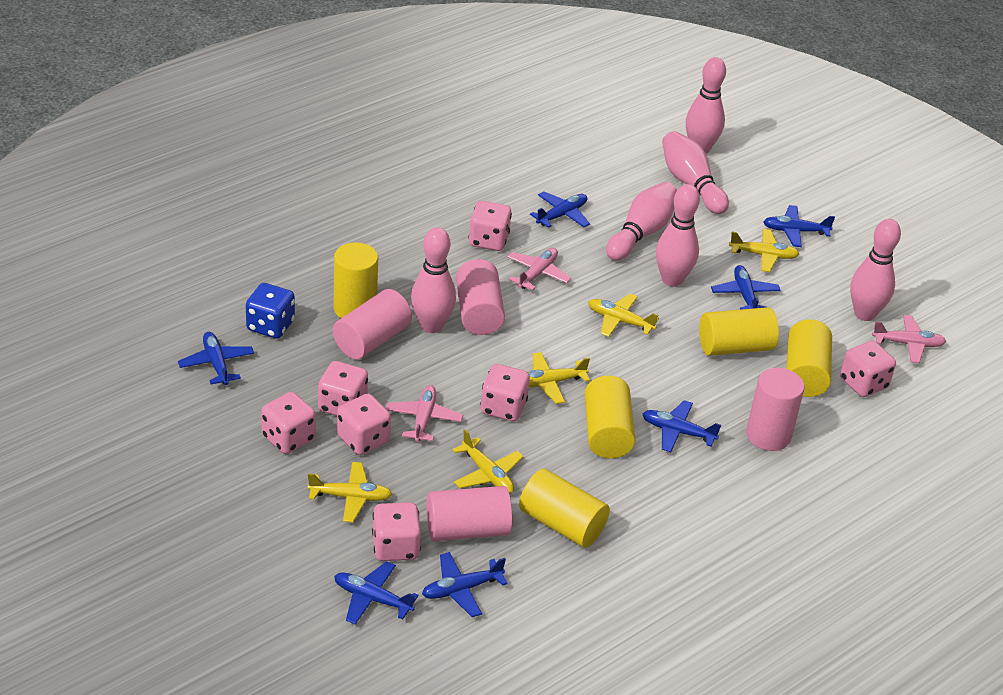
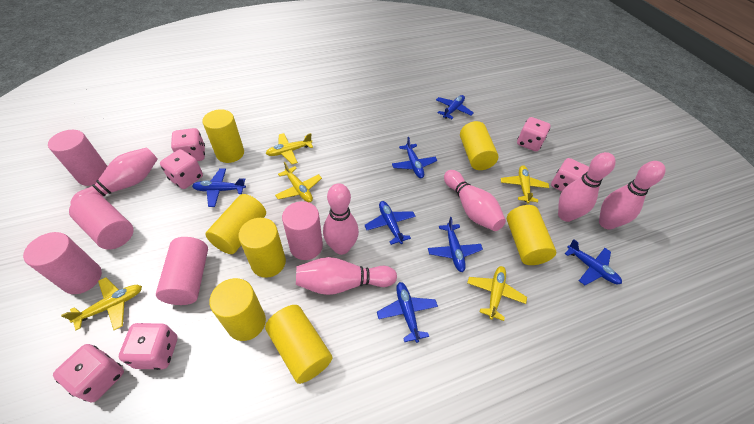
blue dice: 1 -> 0
pink cylinder: 4 -> 5
pink dice: 7 -> 6
pink plane: 3 -> 0
yellow cylinder: 5 -> 7

